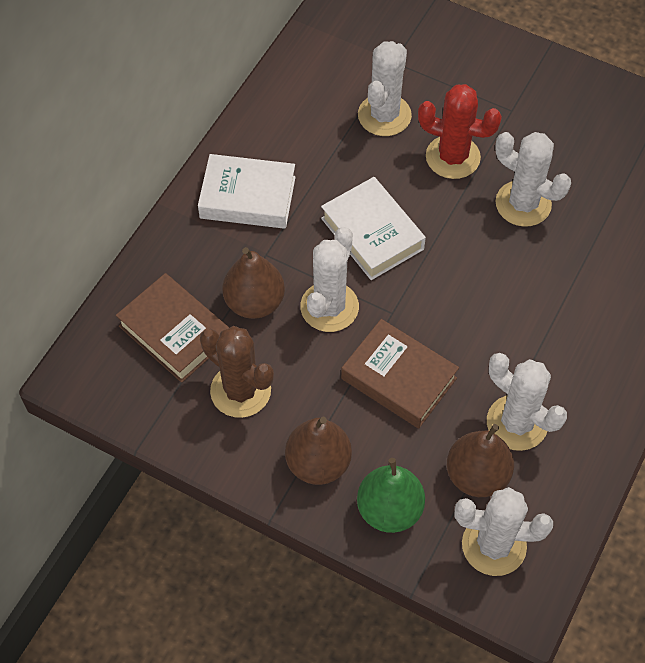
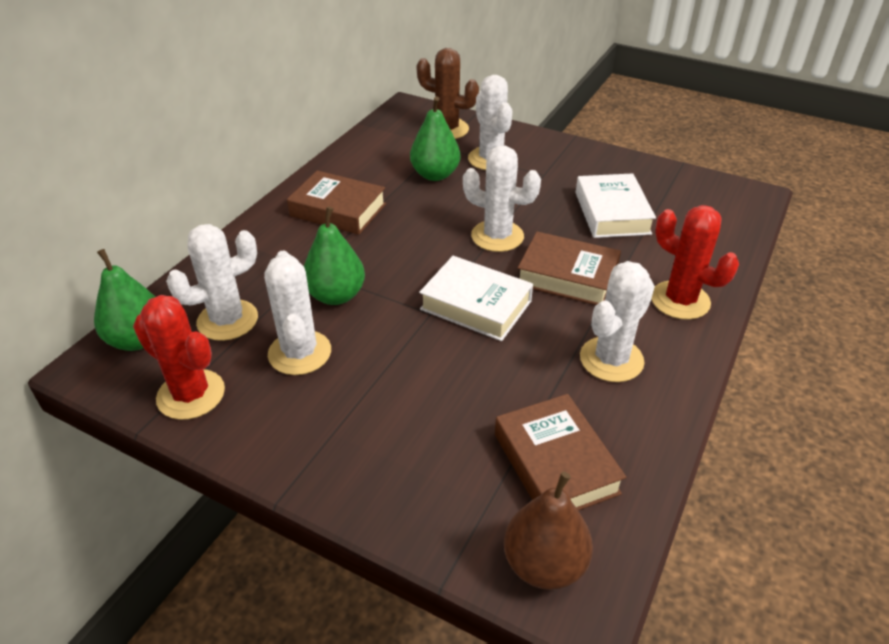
brown book: 2 -> 3
brown pear: 3 -> 1
green pear: 1 -> 3
red cactus: 1 -> 2

